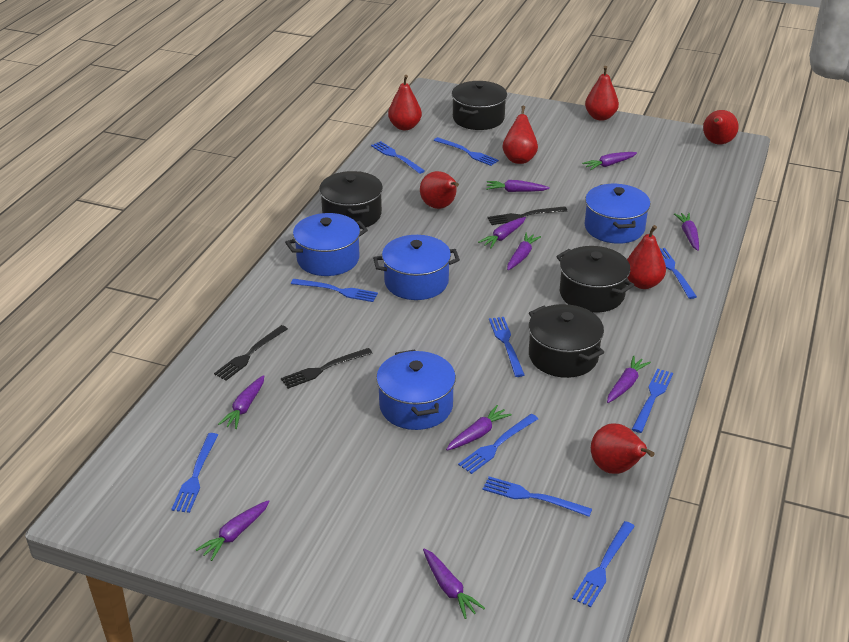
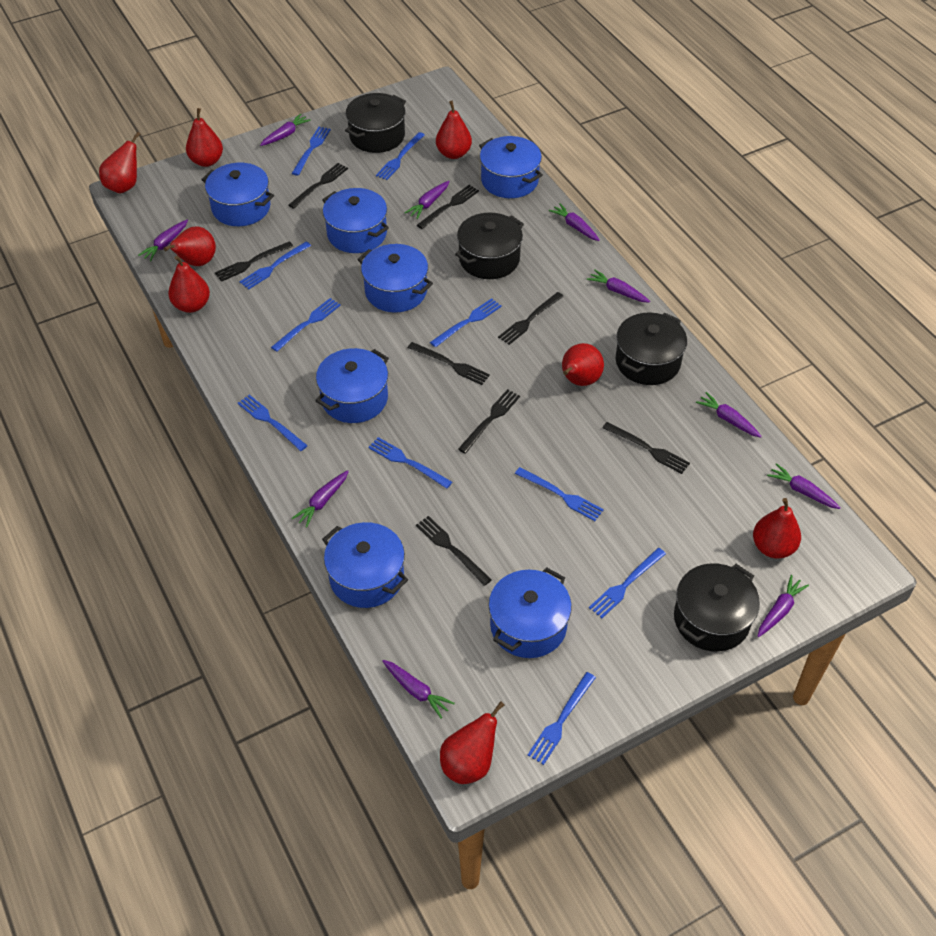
black fork: 3 -> 8
blue pot: 4 -> 7
red pear: 7 -> 8

